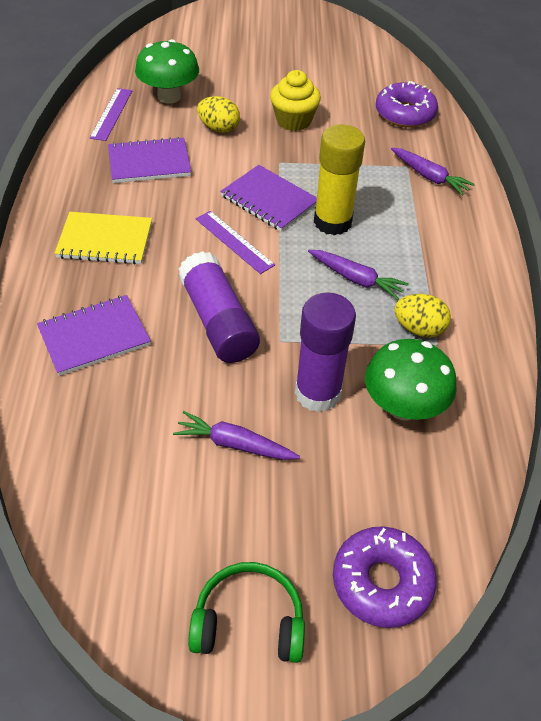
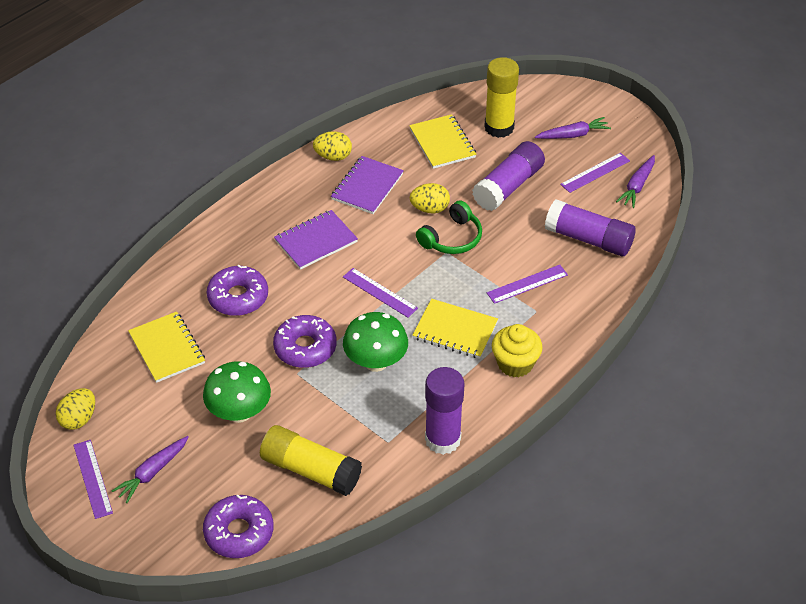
purple donut: 2 -> 3
purple glue stick: 2 -> 3
purple notebook: 3 -> 2
purple ruler: 2 -> 4
yellow egg: 2 -> 3
yellow glue stick: 1 -> 2
yellow notebook: 1 -> 3

